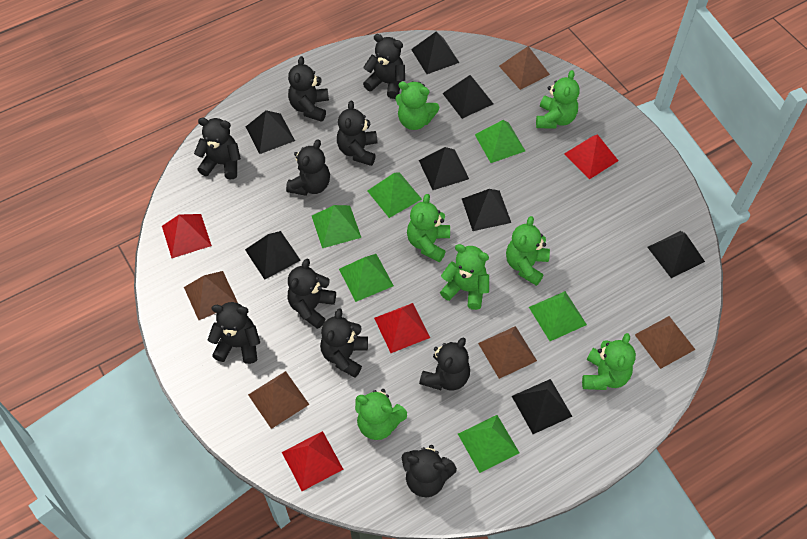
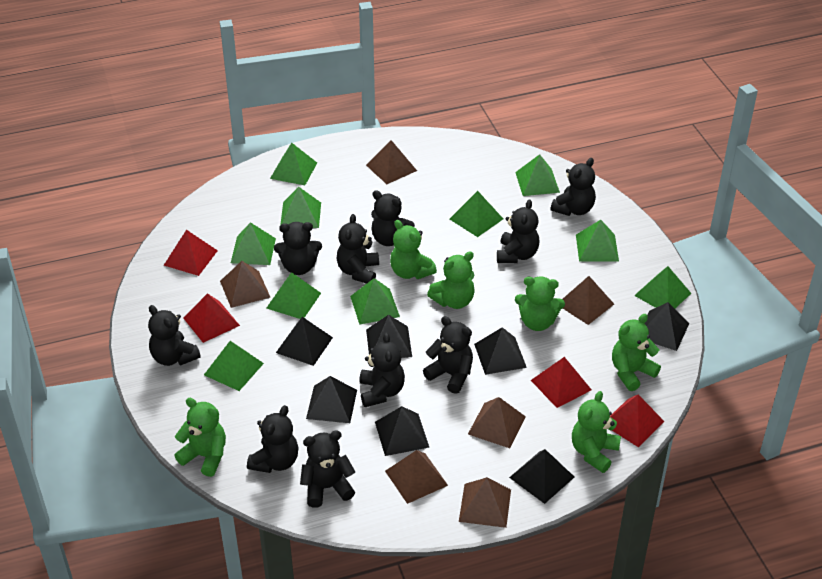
black pyramid: 8 -> 7
brown pyramid: 5 -> 6
green pyramid: 6 -> 10
green teddy bear: 7 -> 6

